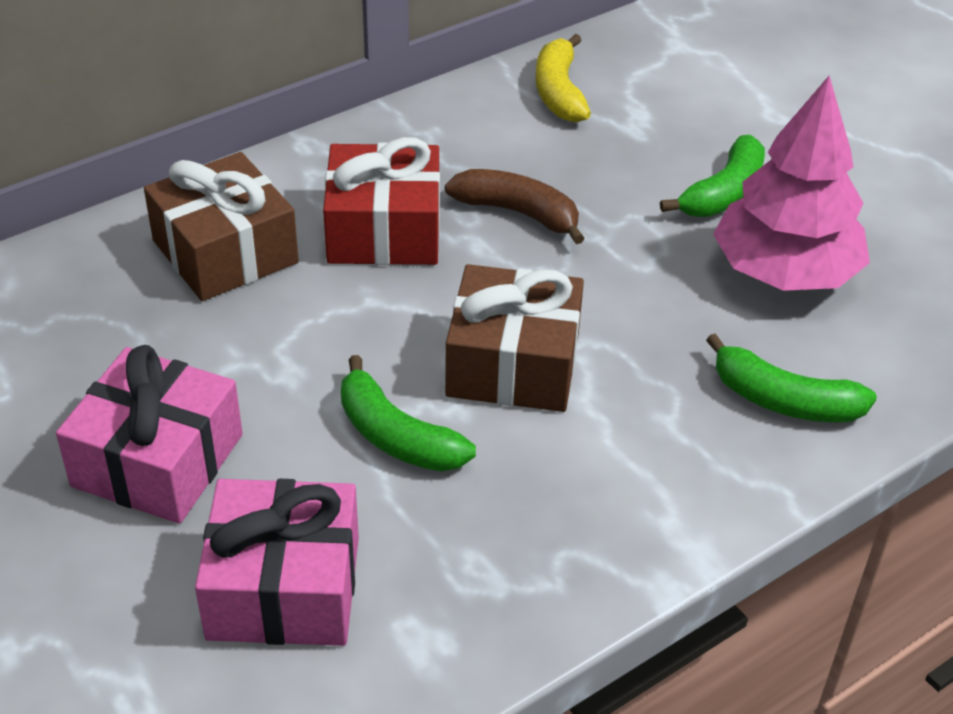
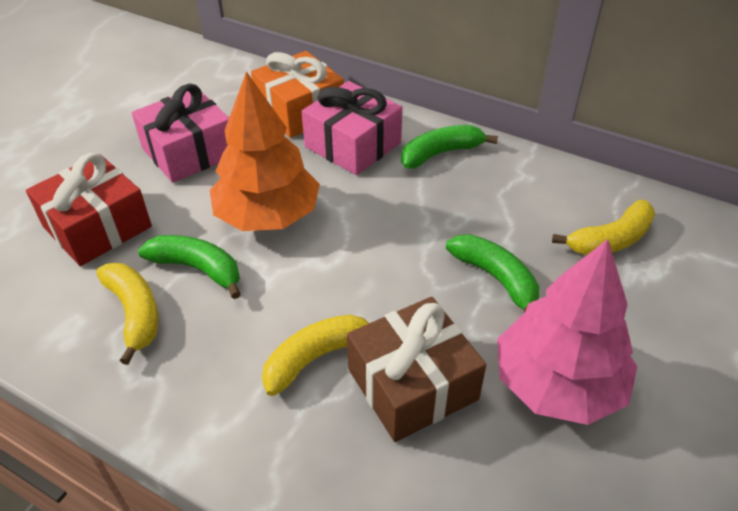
brown banana: 1 -> 0
brown gift: 2 -> 1
orange gift: 0 -> 1
orange tree: 0 -> 1
yellow banana: 1 -> 3

